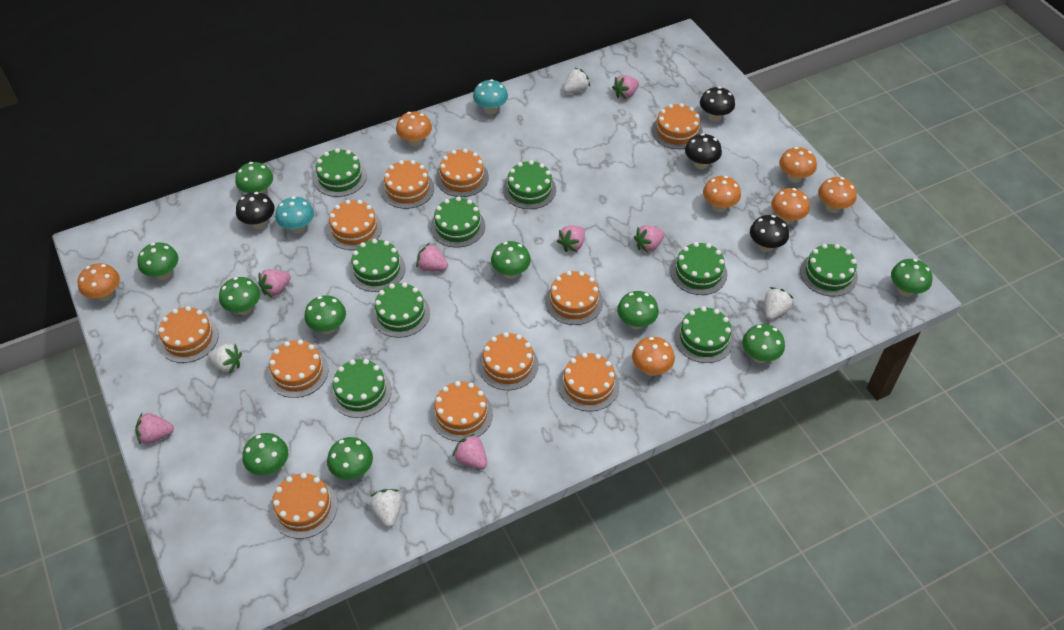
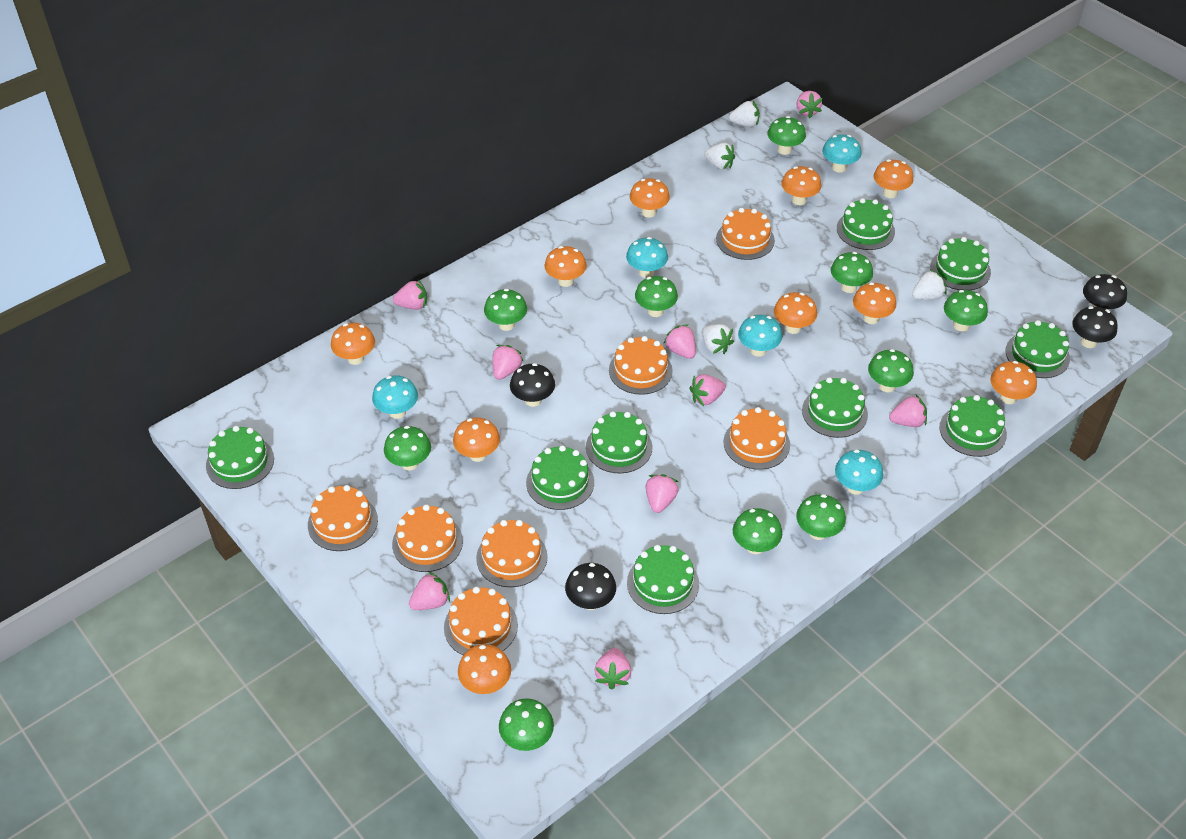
orange cake: 11 -> 7
orange mushroom: 7 -> 10
pink strawberry: 7 -> 9
turquoise mushroom: 2 -> 5

